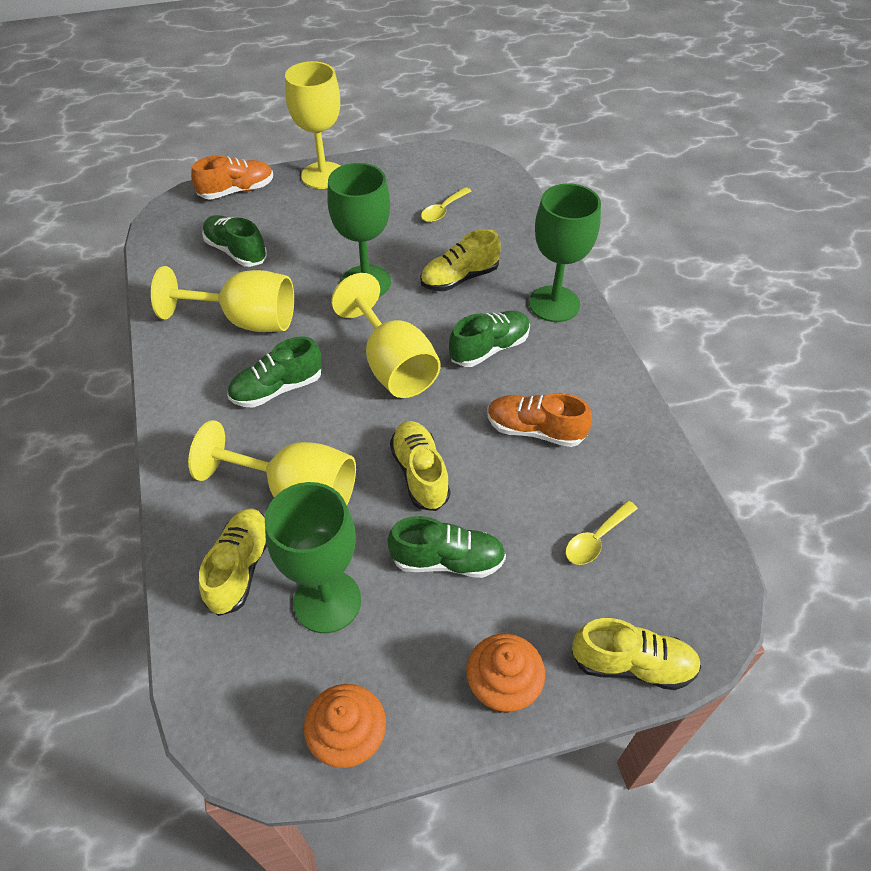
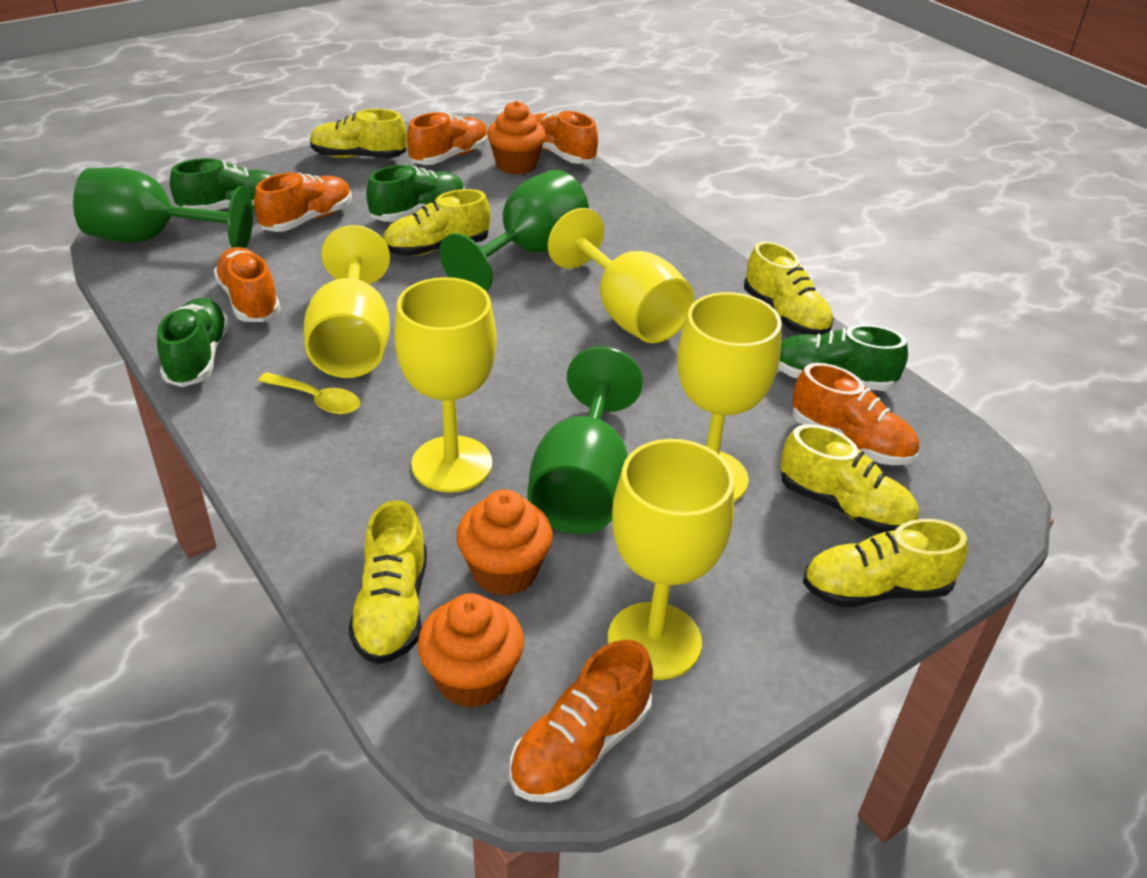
orange cupcake: 2 -> 3
orange shoe: 2 -> 6
yellow goblet: 4 -> 5
yellow shoe: 4 -> 6
yellow spoon: 2 -> 1

